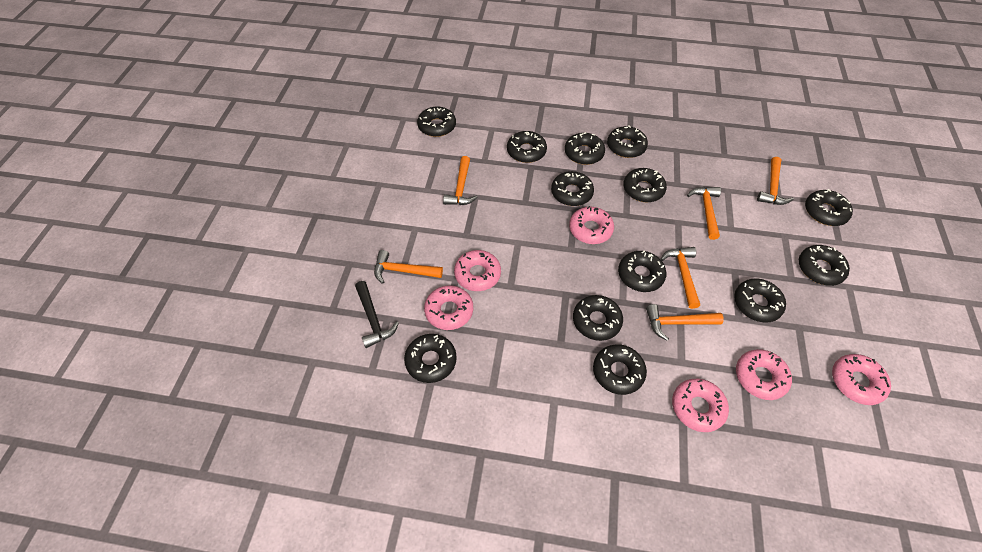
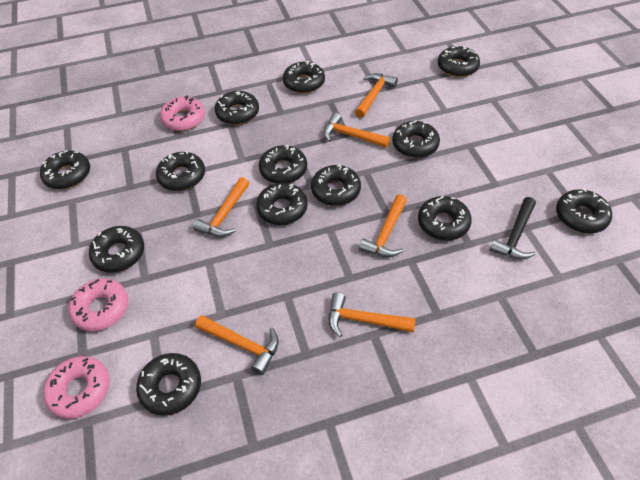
pink donut: 6 -> 3

